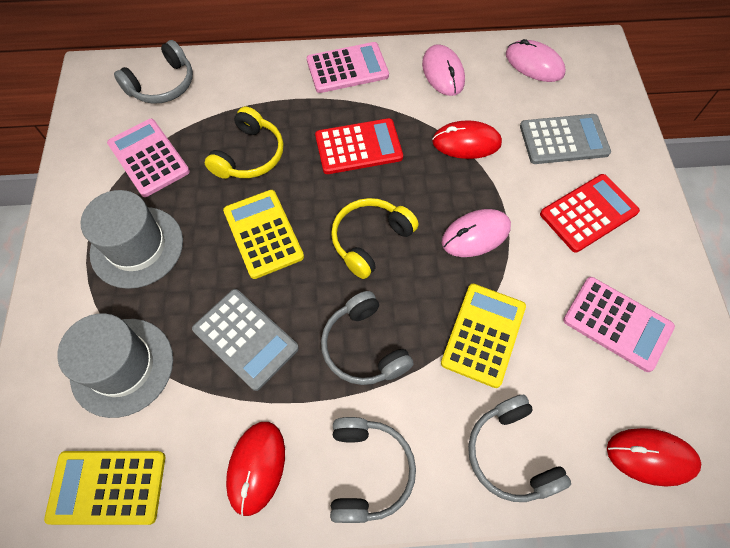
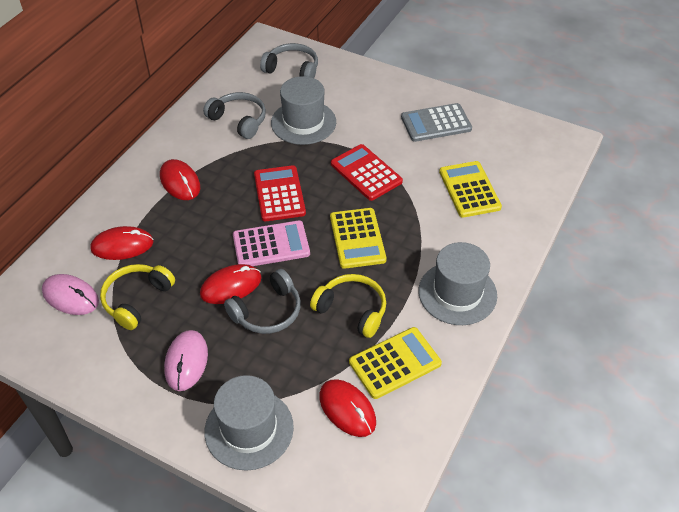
grey calculator: 2 -> 1
grey hat: 2 -> 3
grey headphones: 4 -> 3
pink calculator: 3 -> 1
pink mouse: 3 -> 2
red mouse: 3 -> 4

